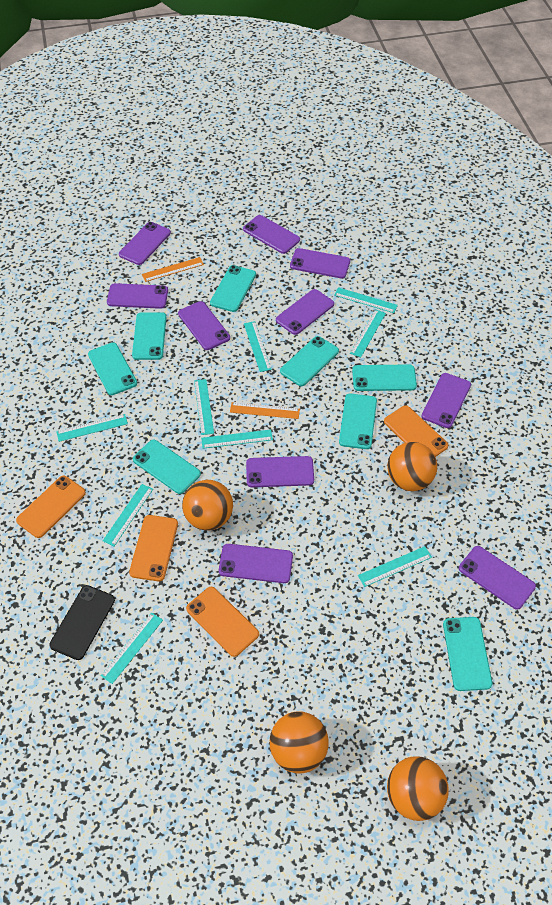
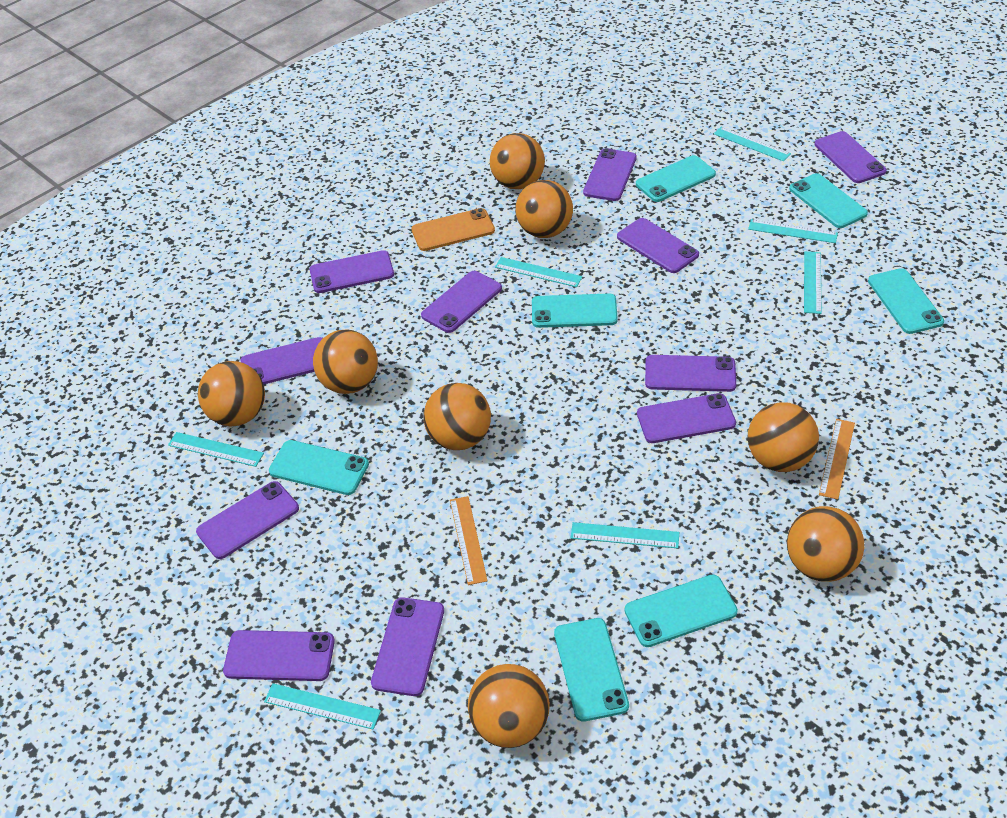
black phone: 1 -> 0
orange ball: 4 -> 8
orange phone: 4 -> 1
purple phone: 10 -> 11
turquoise phone: 8 -> 7
turquoise ruler: 9 -> 7

